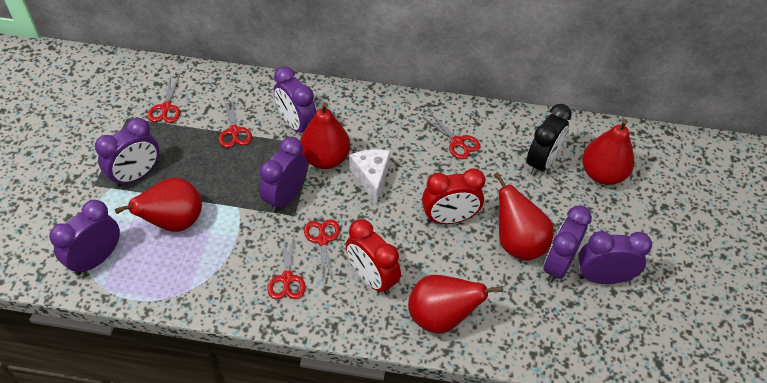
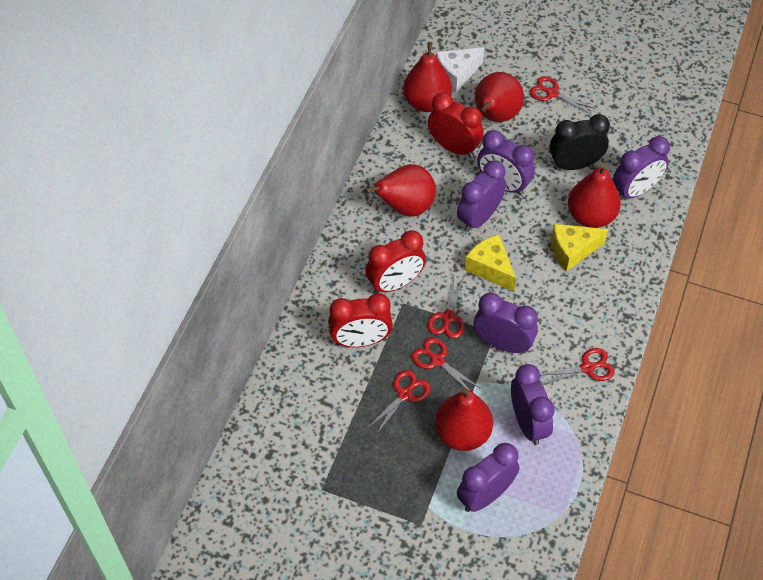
red clock: 2 -> 3
yellow cheese: 0 -> 2

